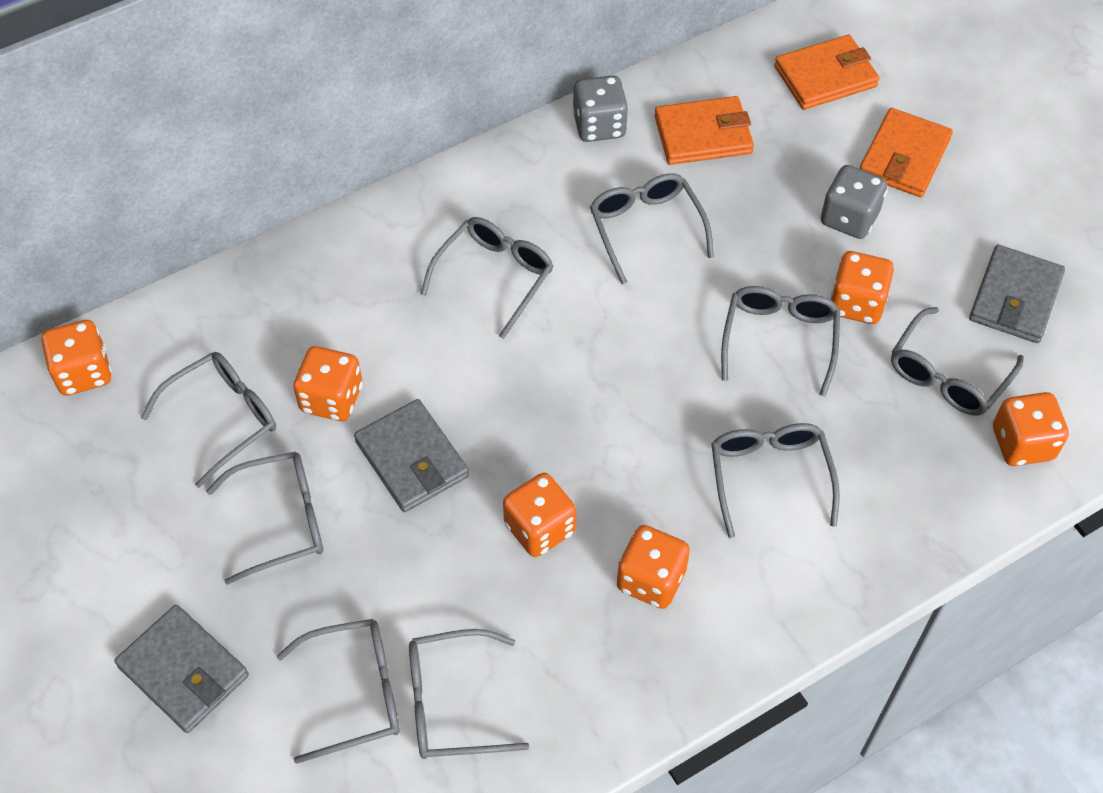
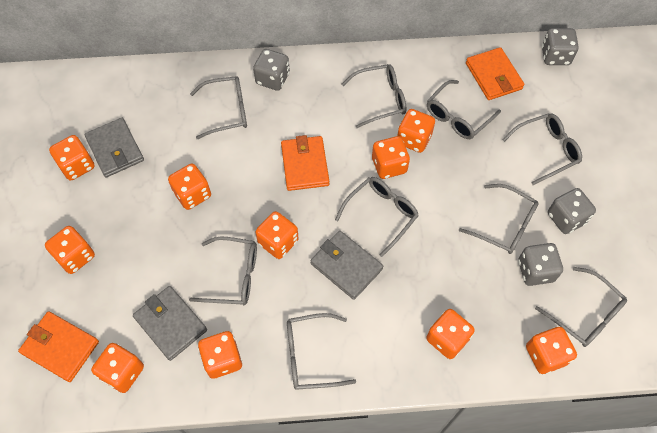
grey dice: 2 -> 4
orange dice: 6 -> 10

